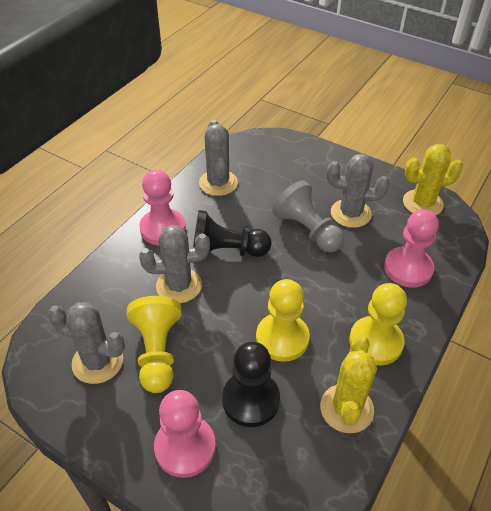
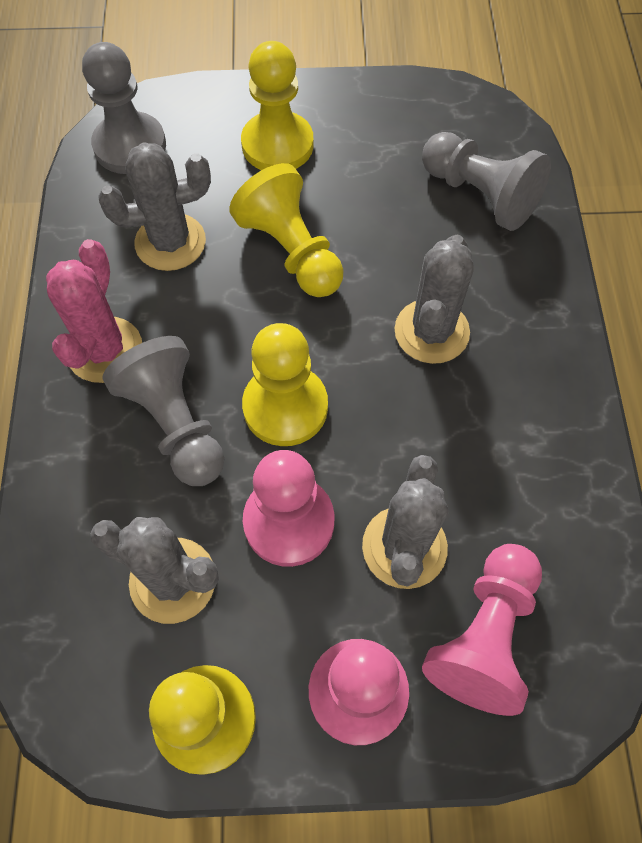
black pawn: 2 -> 0
grey pawn: 1 -> 3
pink cactus: 0 -> 1
yellow cactus: 2 -> 0
yellow pawn: 3 -> 4

